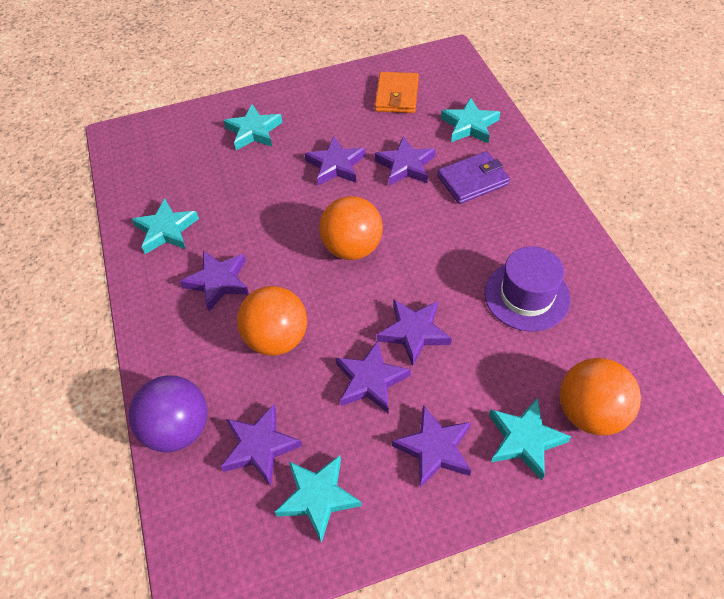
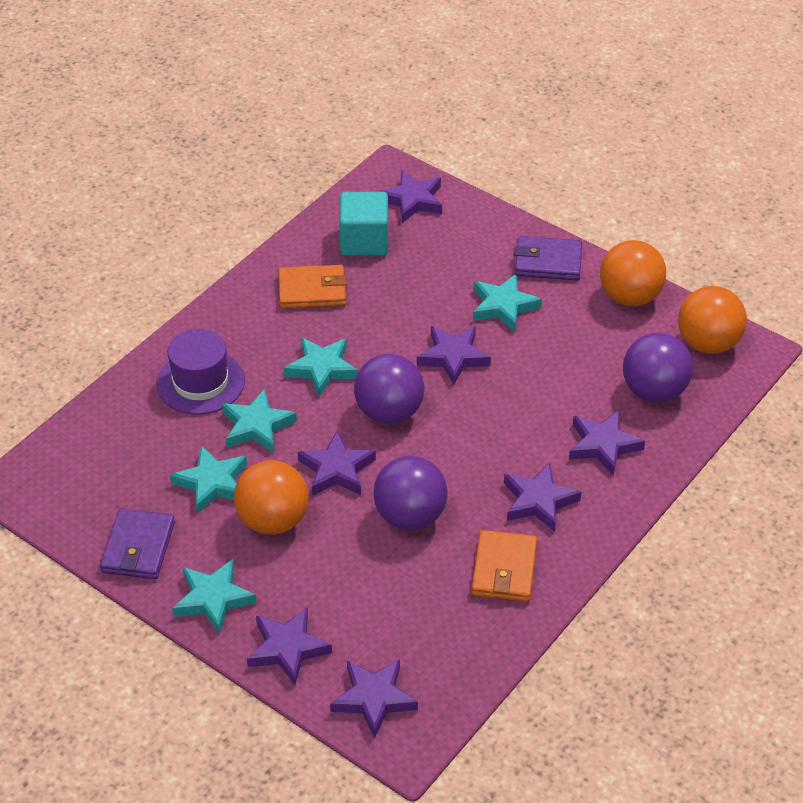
orange wallet: 1 -> 2
purple ball: 1 -> 3
purple wallet: 1 -> 2
turquoise cube: 0 -> 1

